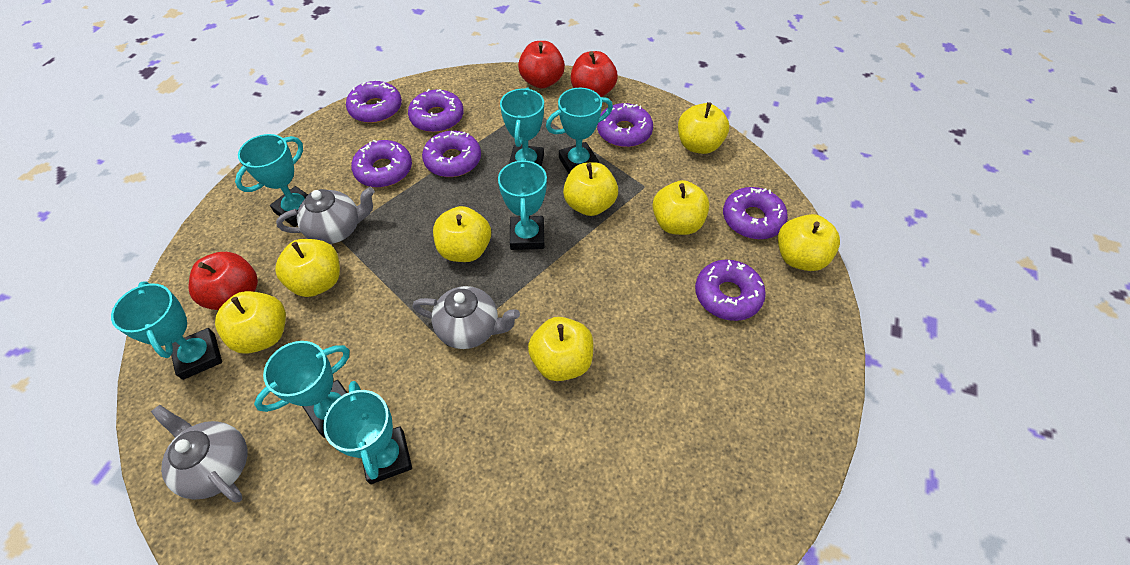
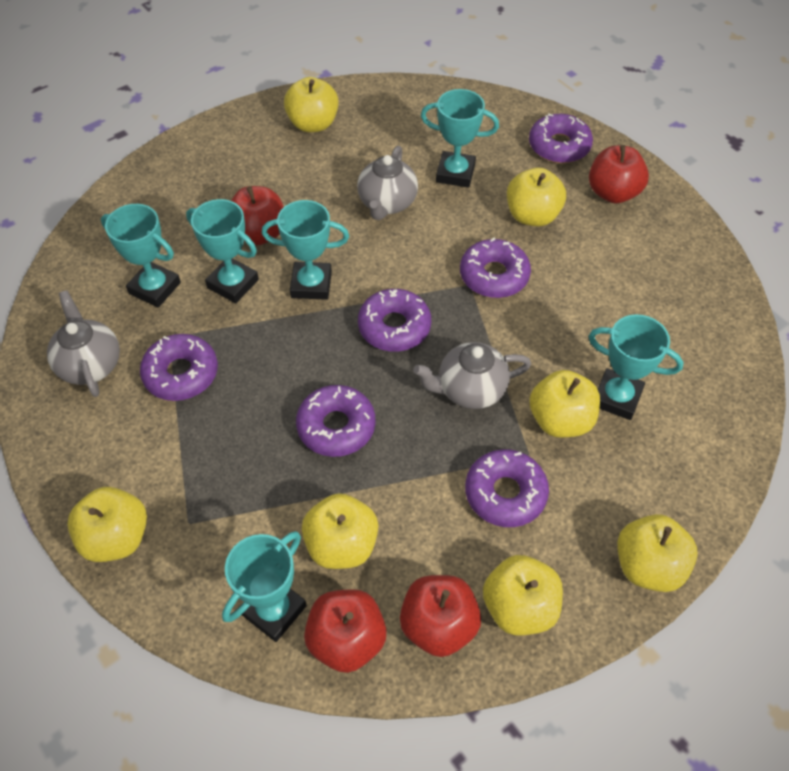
purple donut: 7 -> 6
red apple: 3 -> 4
turquoise trophy: 7 -> 6
yellow apple: 8 -> 7

